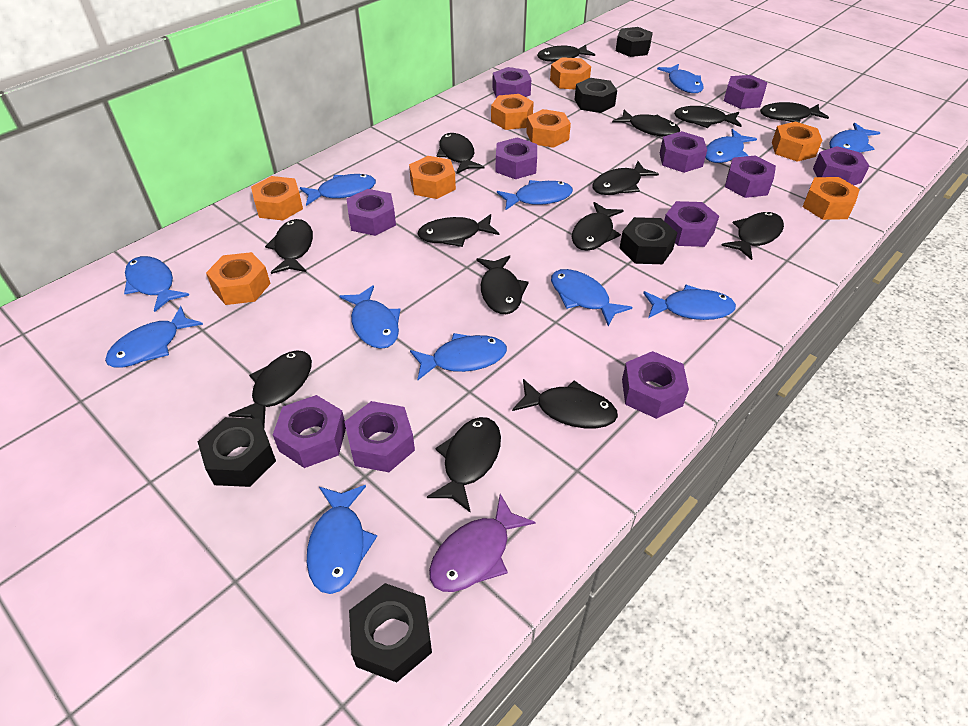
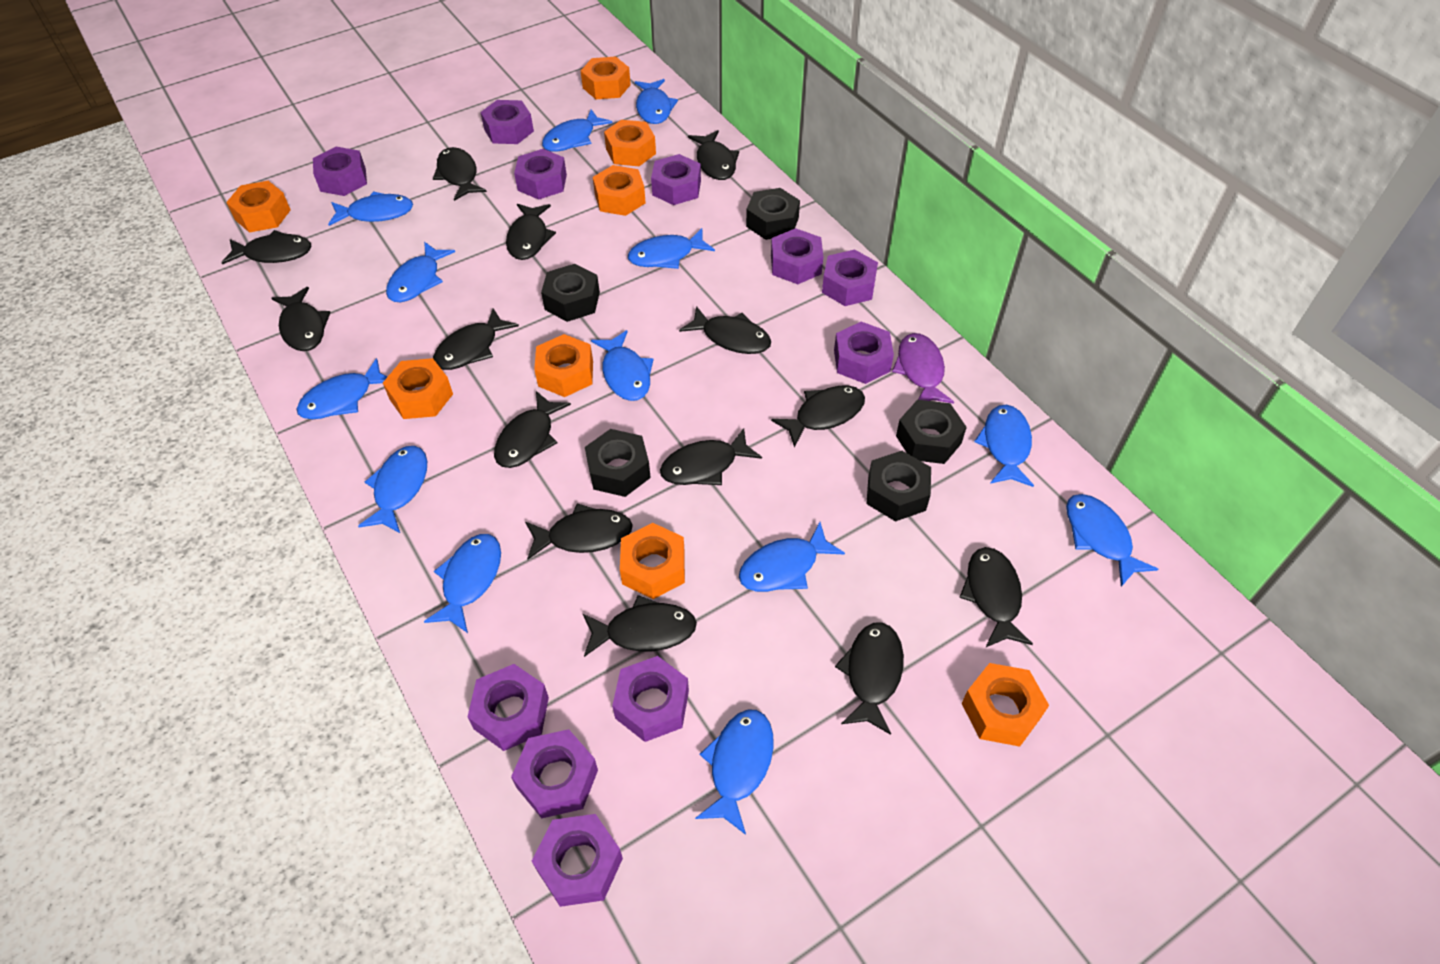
blue fish: 12 -> 13

